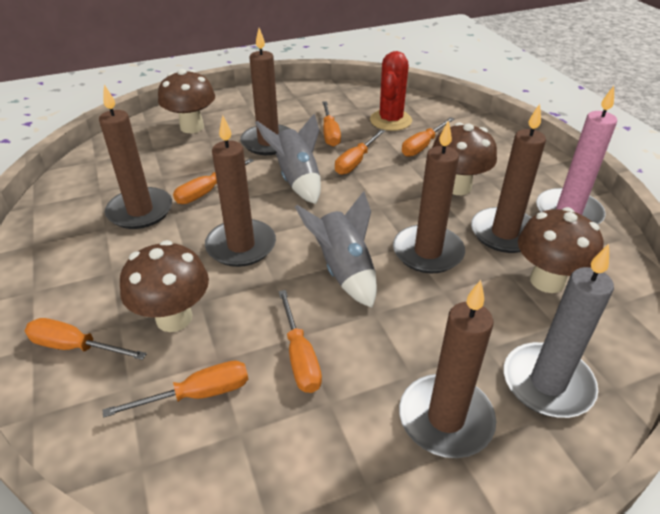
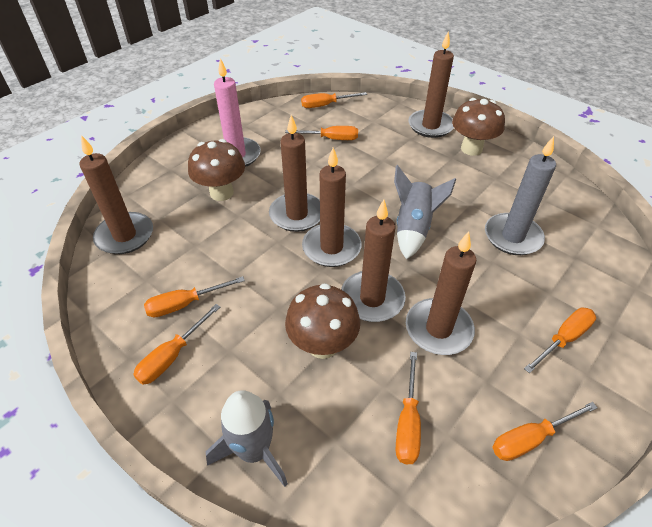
brown mushroom: 4 -> 3
red cactus: 1 -> 0

